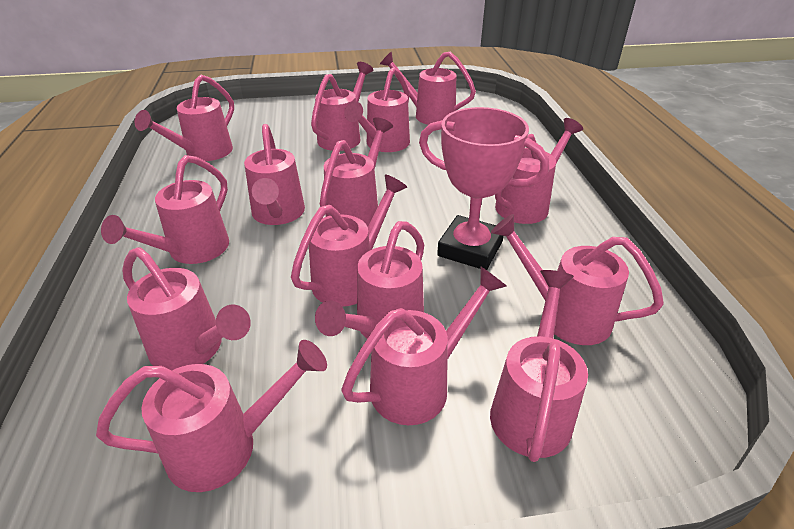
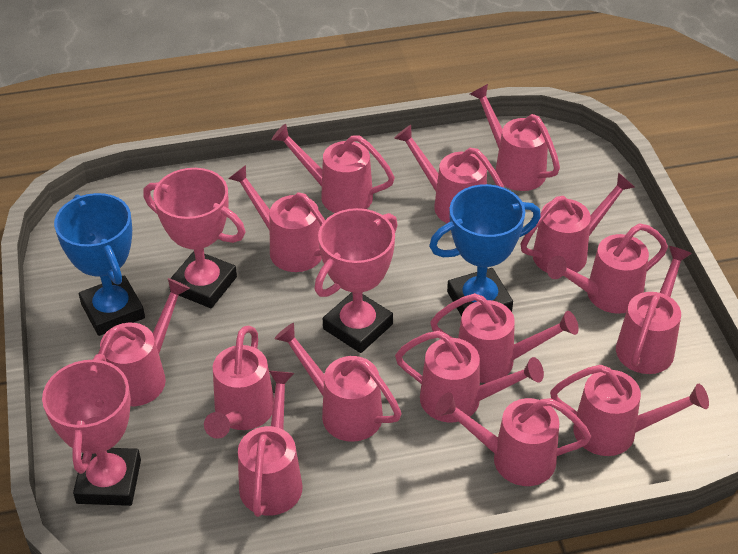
blue trophy: 0 -> 2
pink trophy: 1 -> 3

